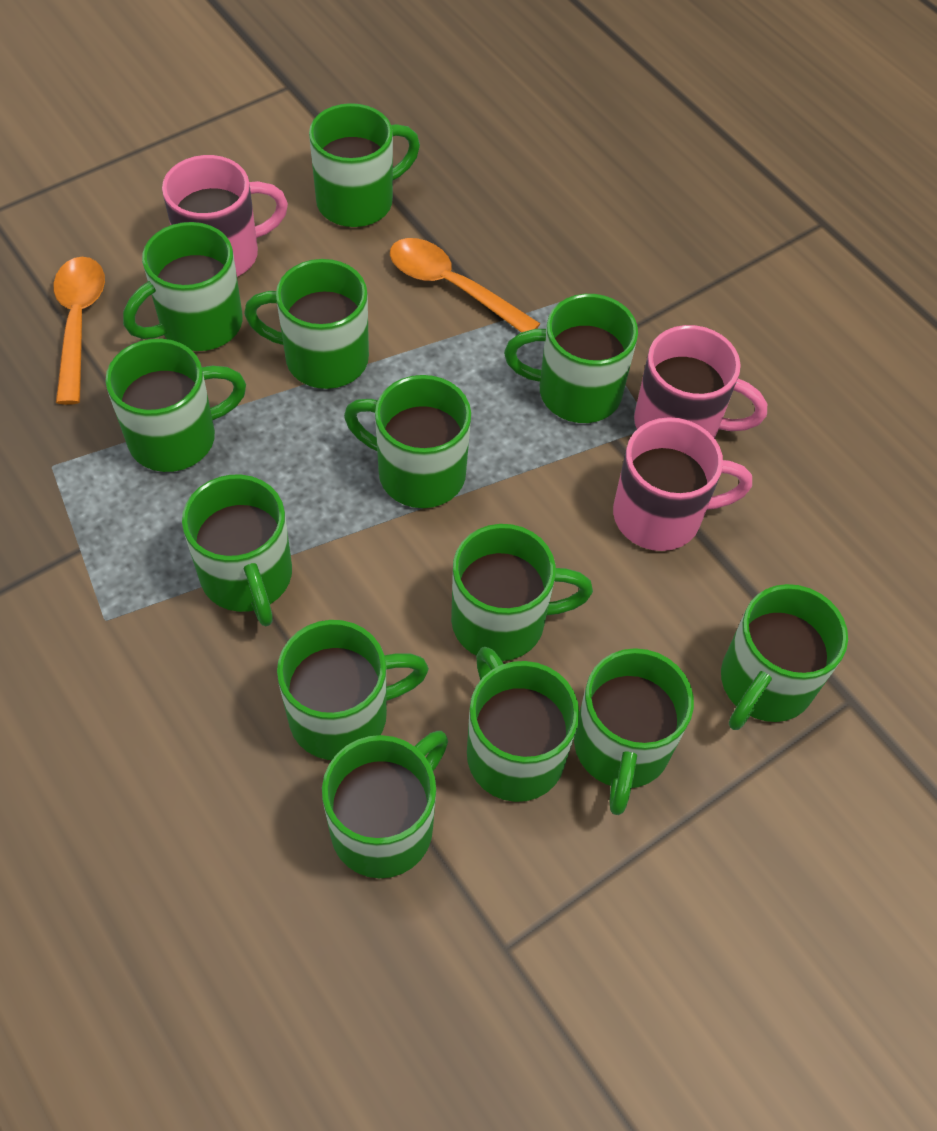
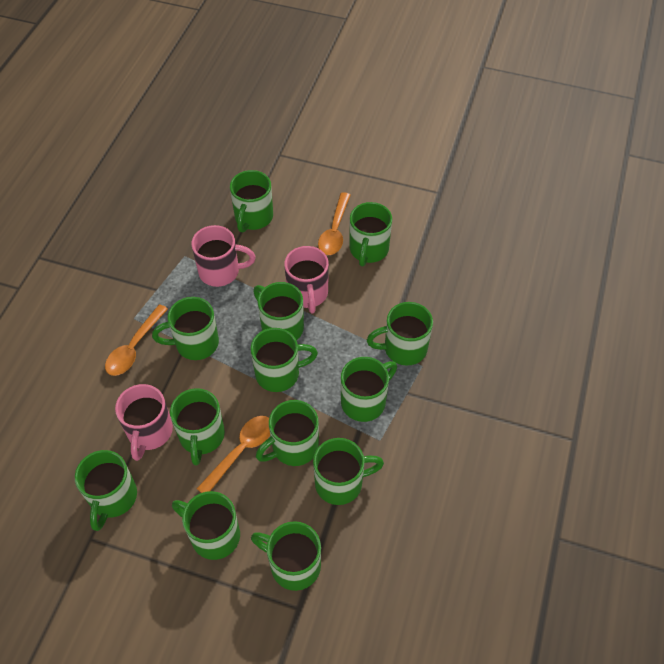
orange spoon: 2 -> 3

